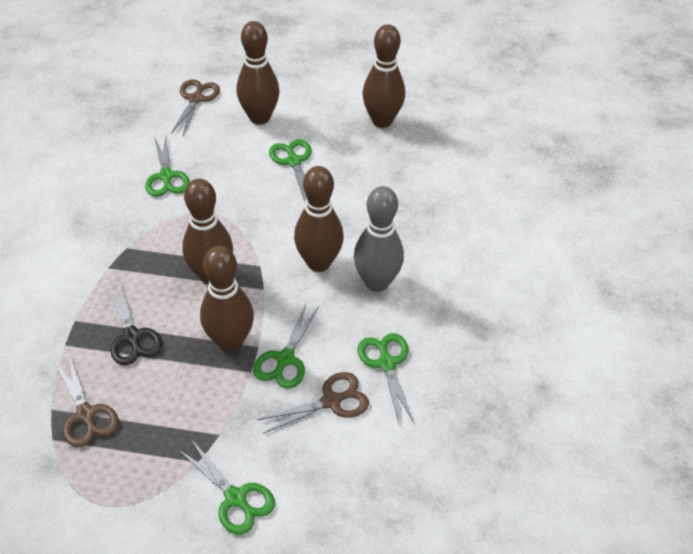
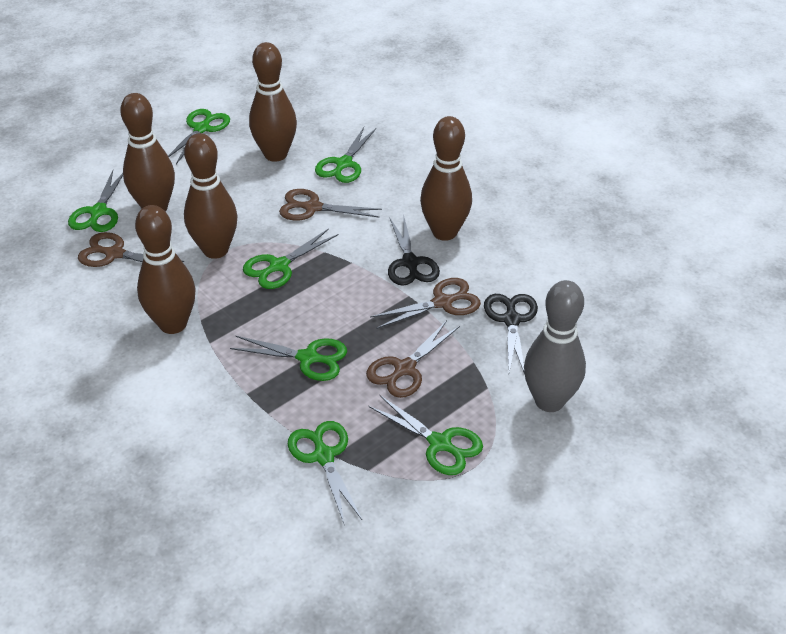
black scissors: 1 -> 2
brown scissors: 3 -> 4
green scissors: 5 -> 7

